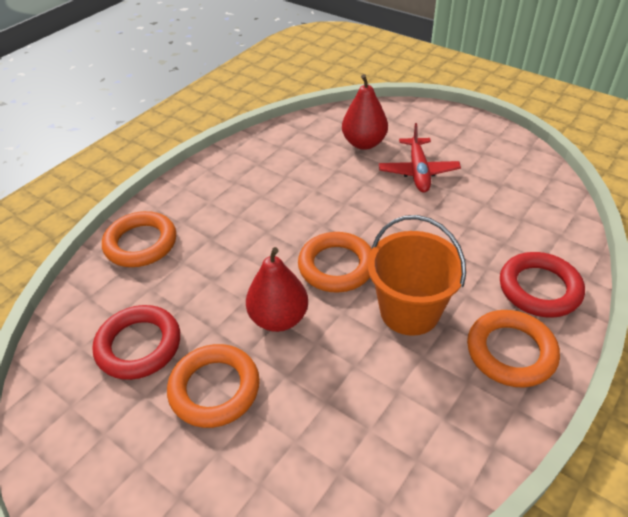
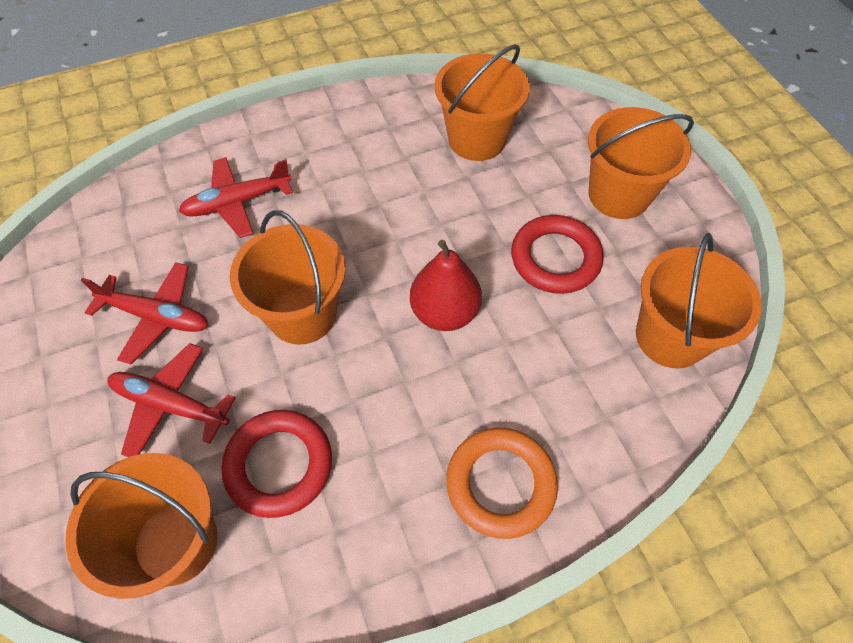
orange bucket: 1 -> 5
orange ring: 4 -> 1
red pear: 2 -> 1
red plane: 1 -> 3

